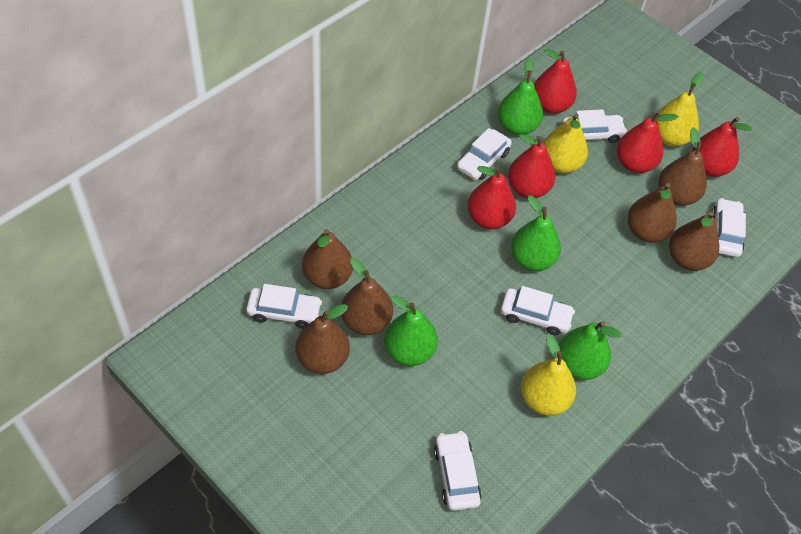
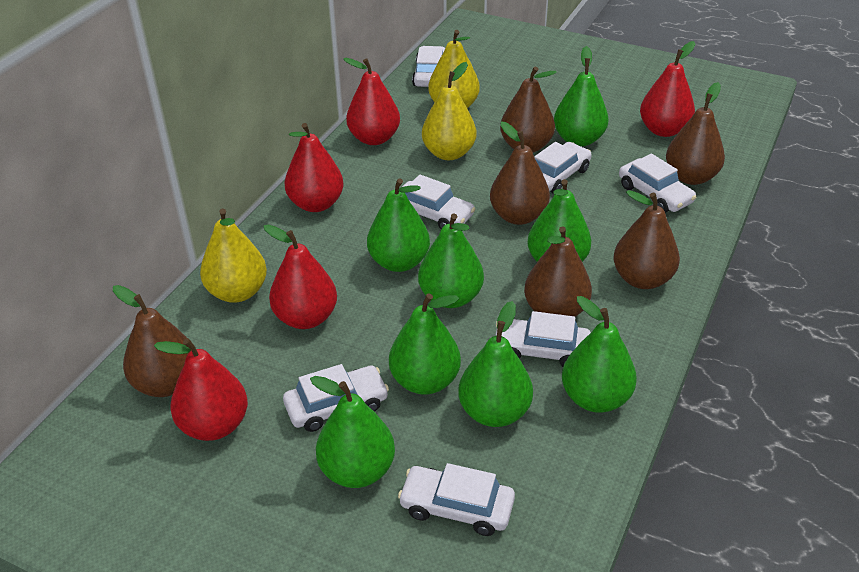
green pear: 4 -> 8
white car: 6 -> 7

